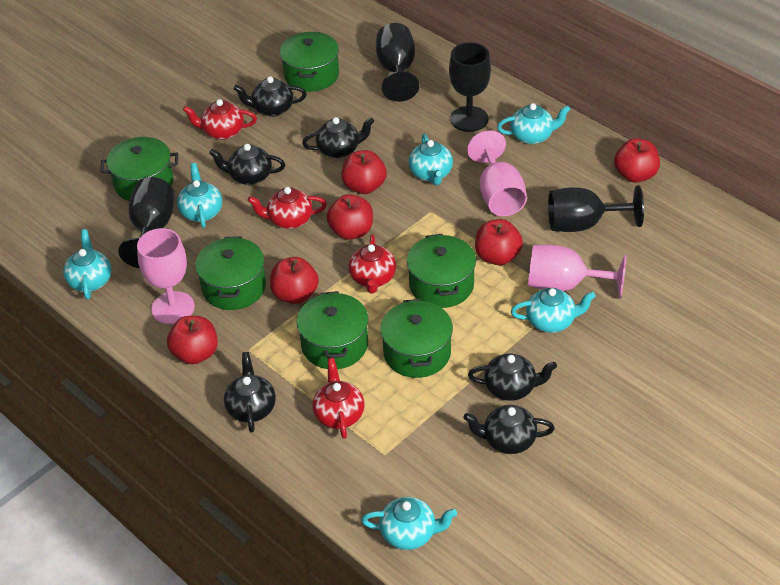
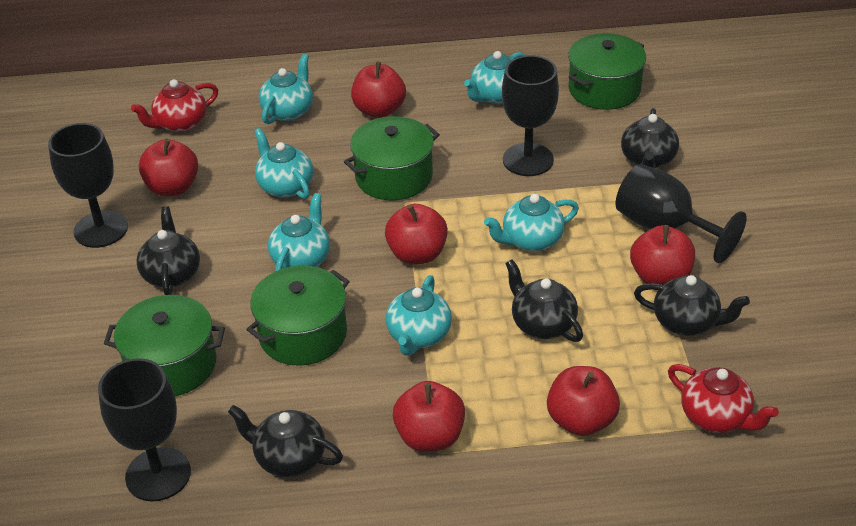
black teapot: 6 -> 5
green pot: 6 -> 4
pink goblet: 3 -> 0
red teapot: 4 -> 2

